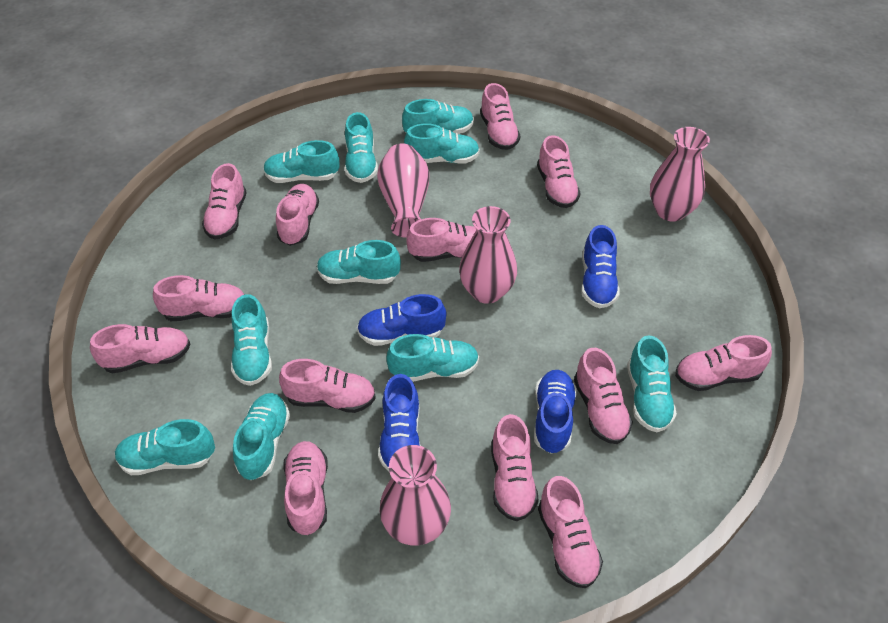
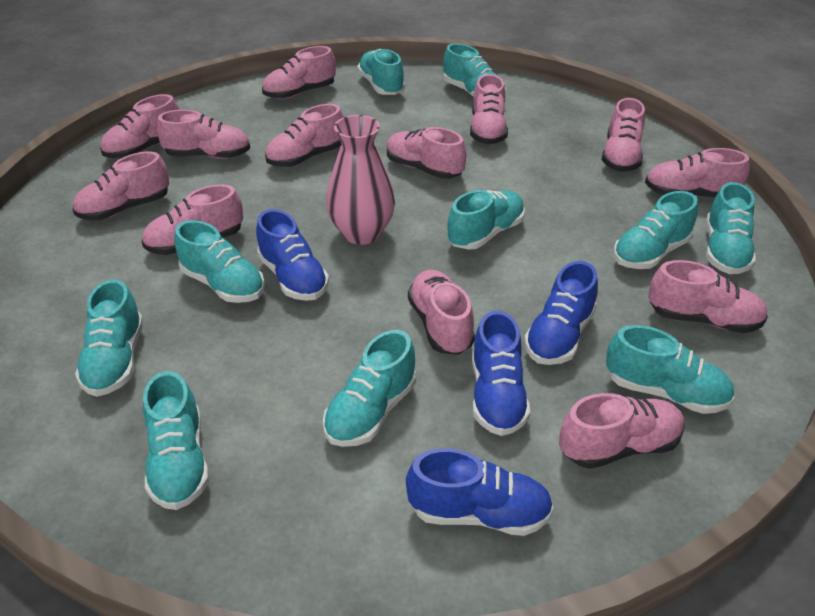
pink vase: 4 -> 1

